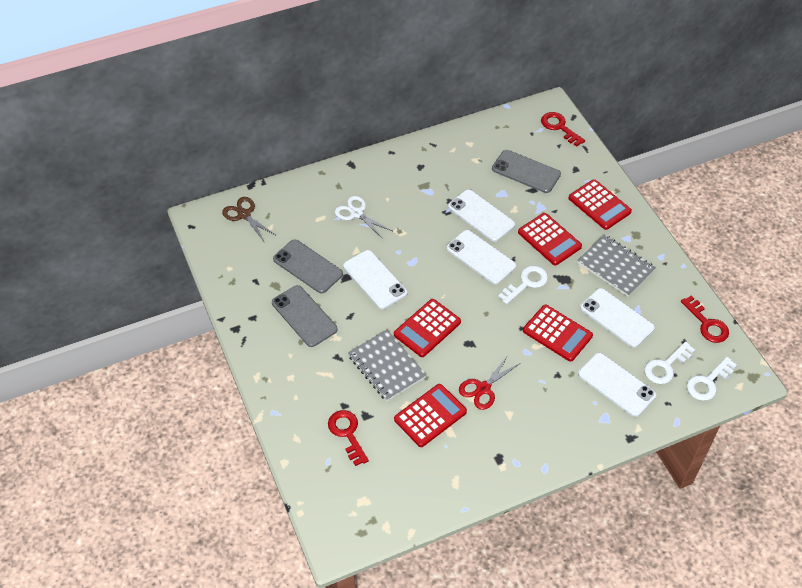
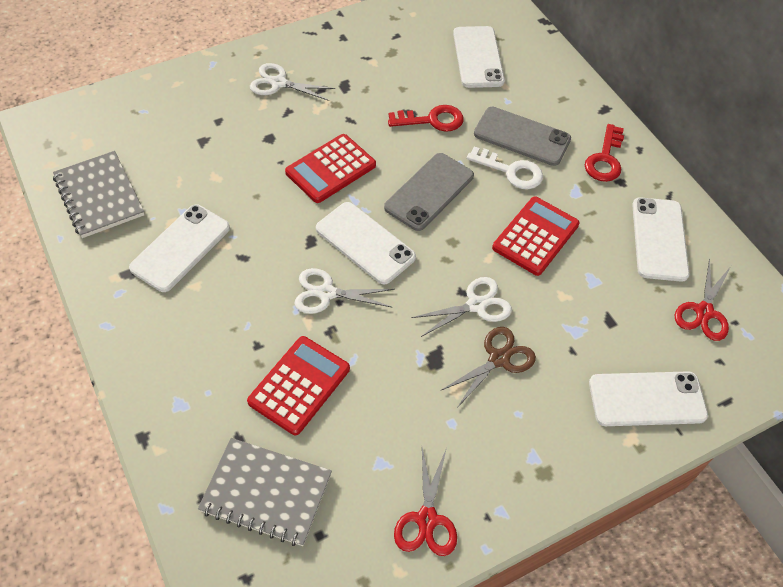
grey phone: 3 -> 2
red calculator: 5 -> 3
red key: 3 -> 2
red scissors: 1 -> 2
white key: 3 -> 1
white scissors: 1 -> 3

